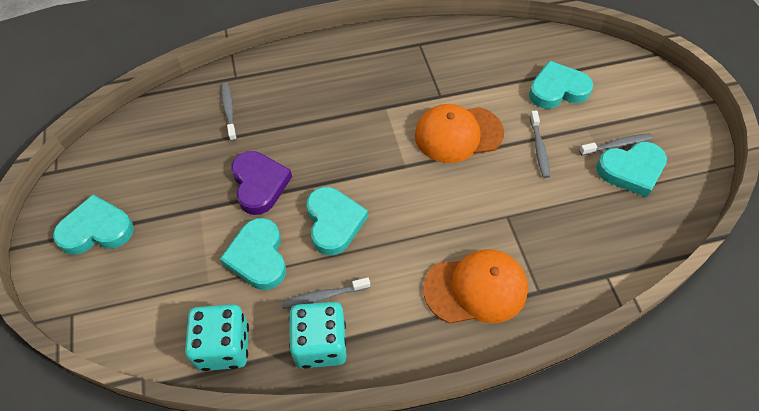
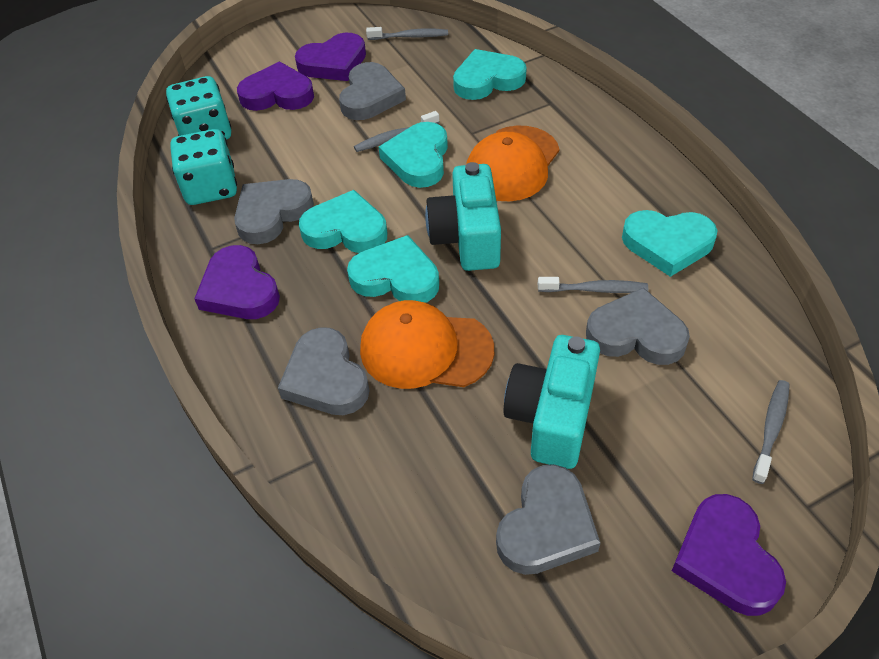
grey heart: 0 -> 5
purple heart: 1 -> 4
turquoise camera: 0 -> 2

